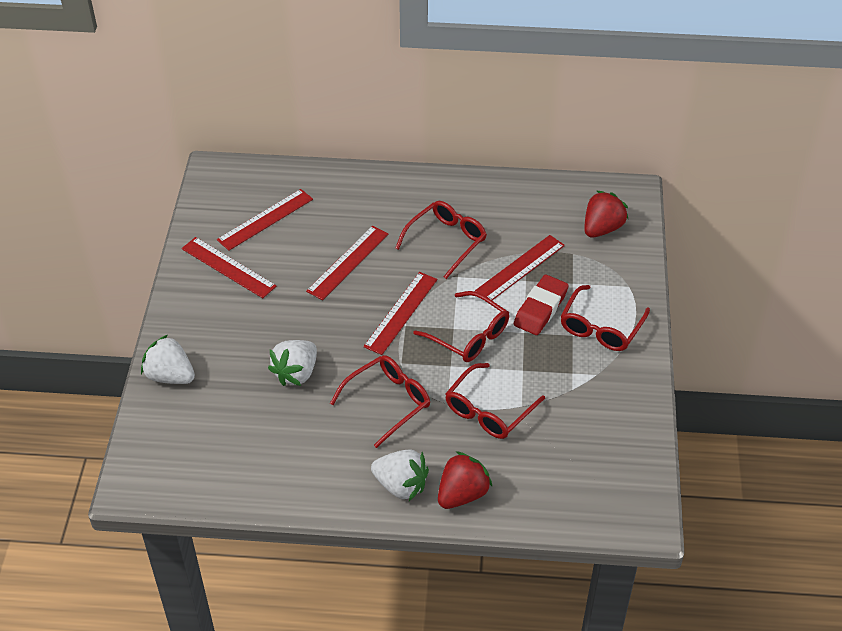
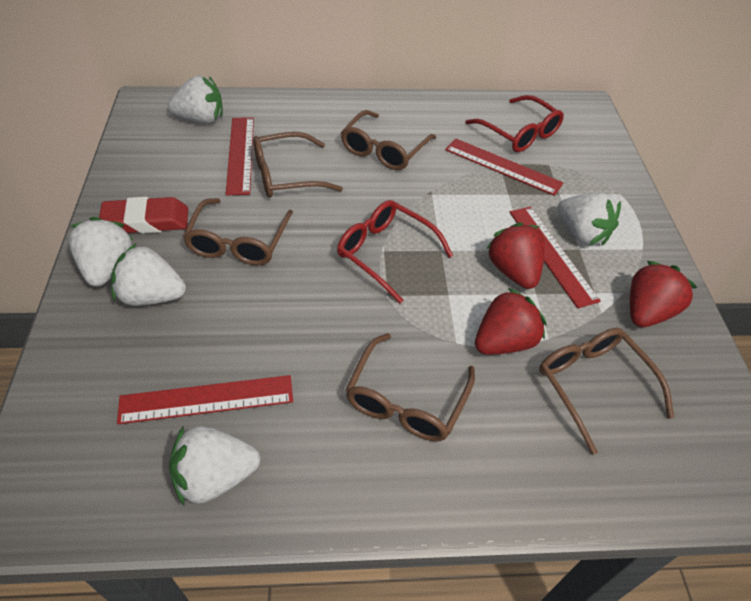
brown glasses: 0 -> 5
red glasses: 5 -> 2
red ruler: 5 -> 4
red strawberry: 2 -> 3
white strawberry: 3 -> 5

